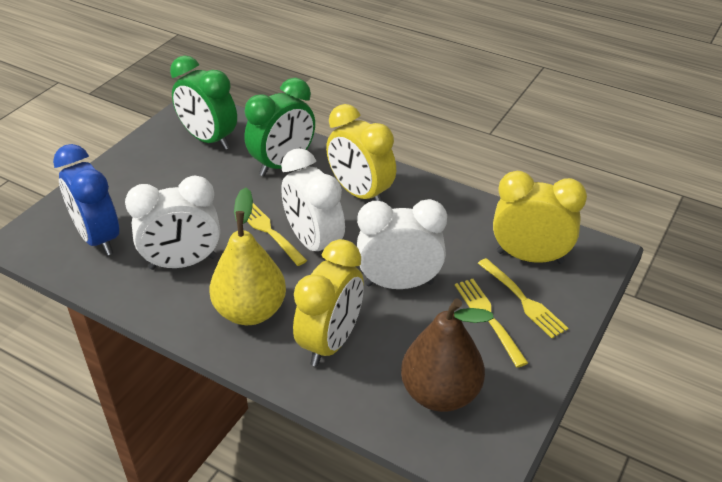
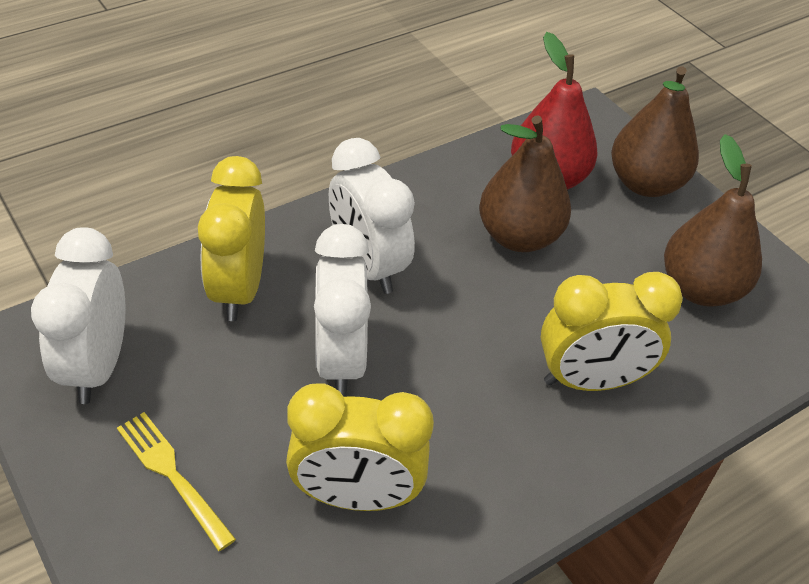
blue clock: 1 -> 0
brown pear: 1 -> 3
green clock: 2 -> 0
red pear: 0 -> 1
yellow fork: 3 -> 1
yellow pear: 1 -> 0

